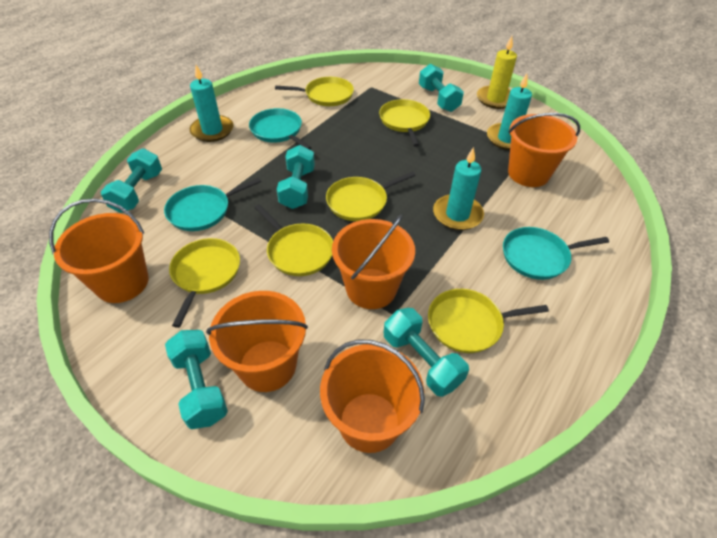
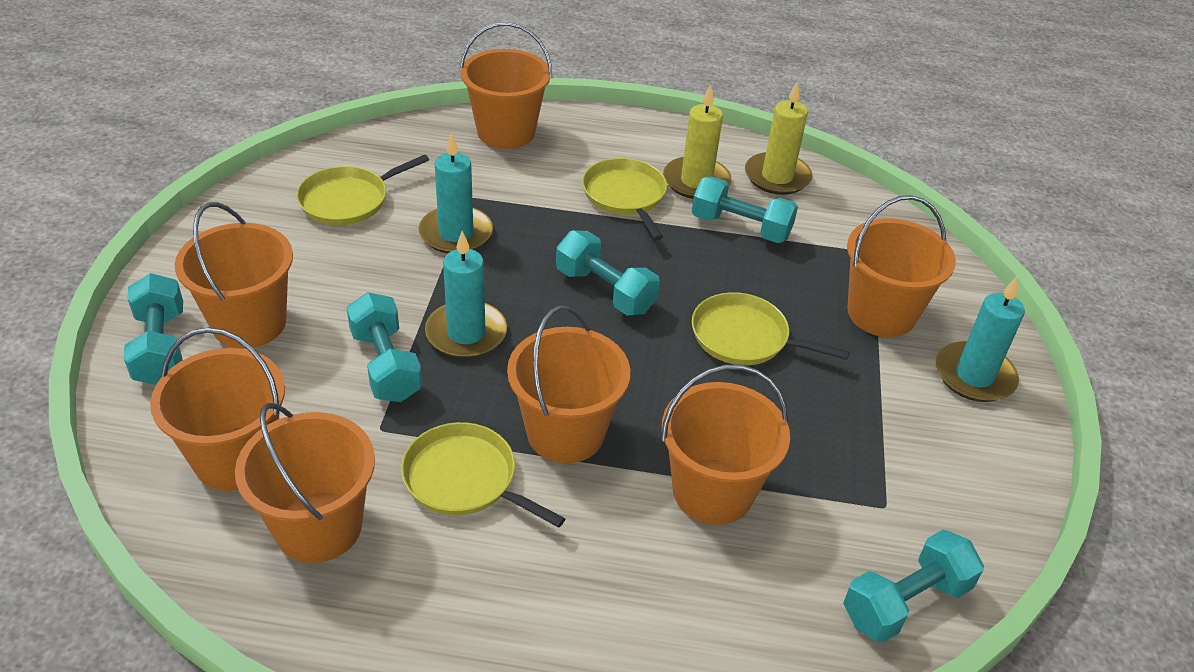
orange bucket: 5 -> 7
turquoise pan: 3 -> 0
yellow candle: 1 -> 2
yellow pan: 6 -> 4

